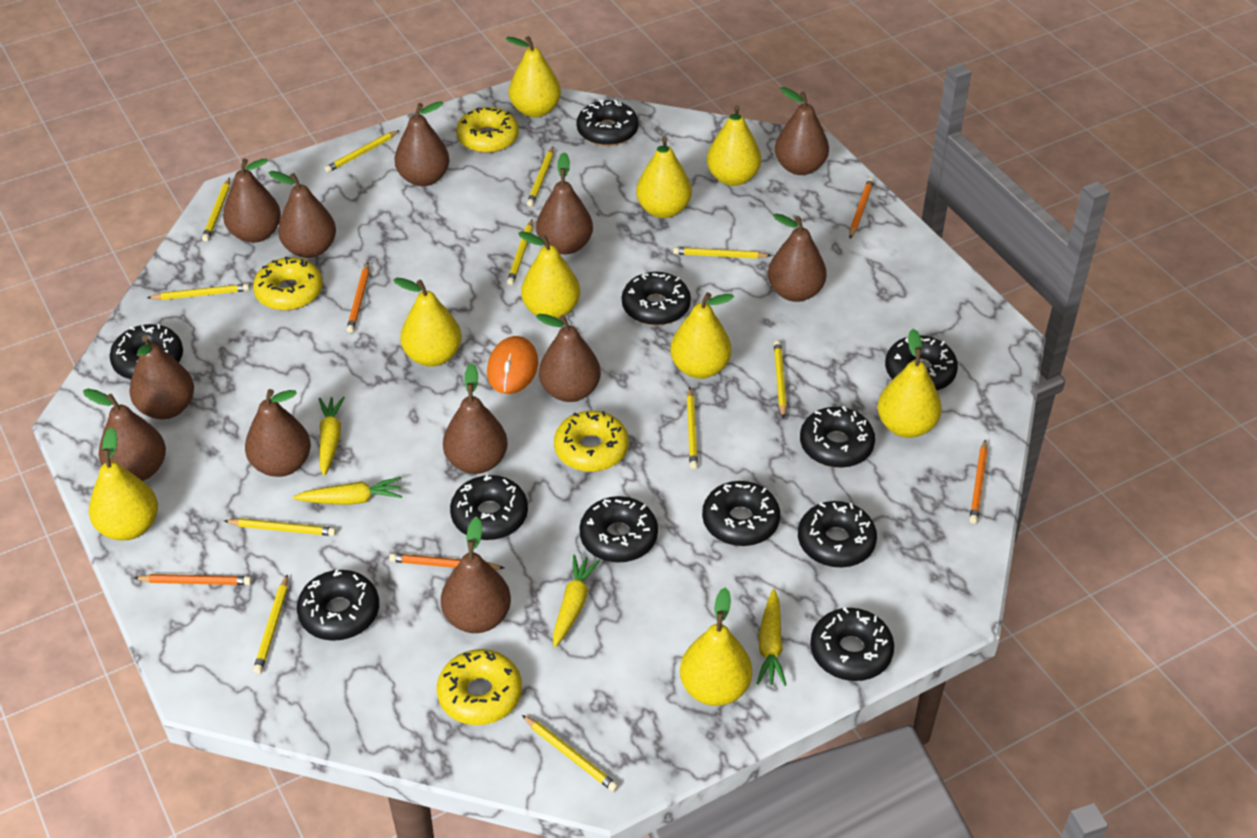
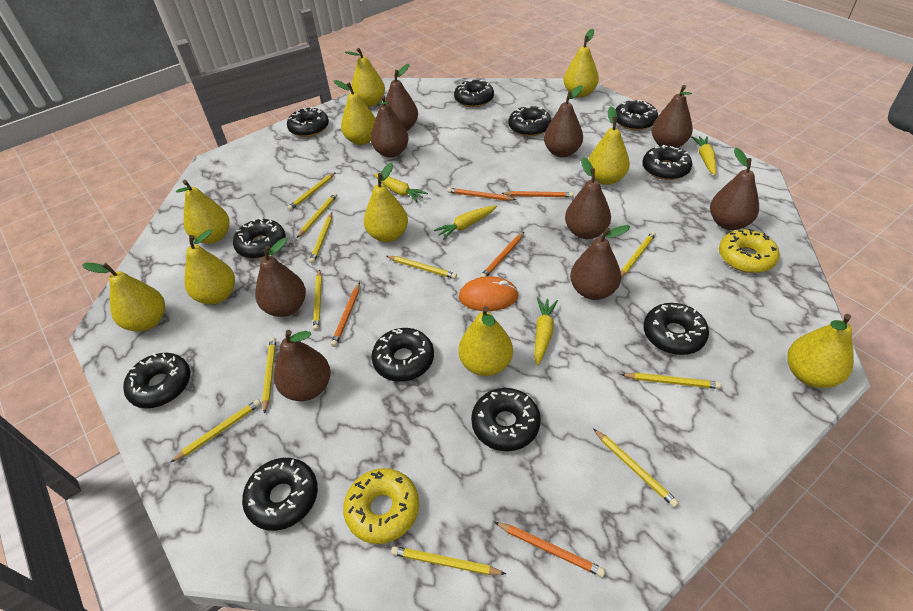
brown pear: 12 -> 9
yellow donut: 4 -> 2
yellow pear: 9 -> 10

